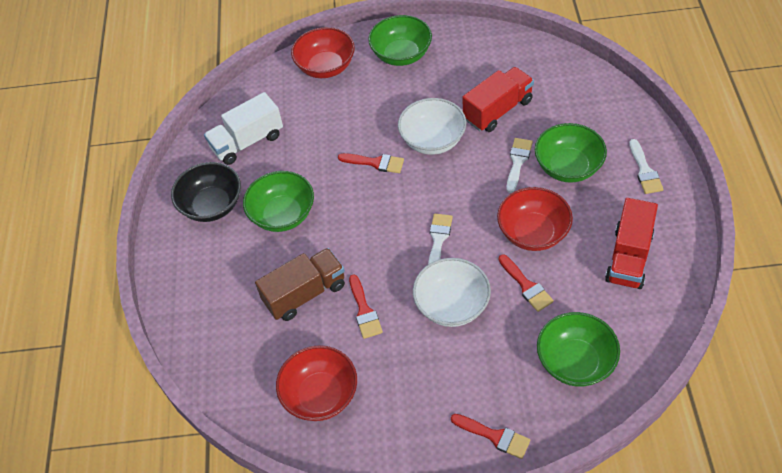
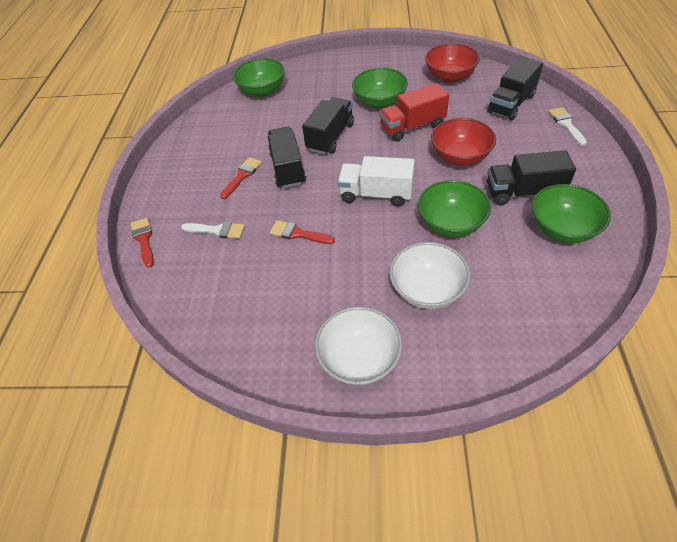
black bowl: 1 -> 0
black truck: 0 -> 4
brown truck: 1 -> 0
red bowl: 3 -> 2
red brush: 4 -> 3
red truck: 2 -> 1
white brush: 3 -> 2

